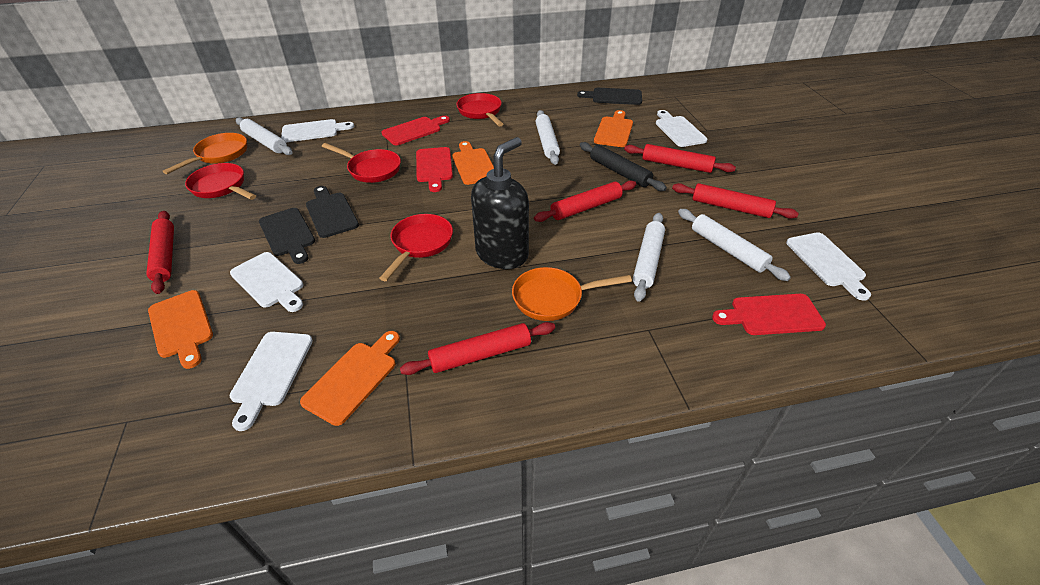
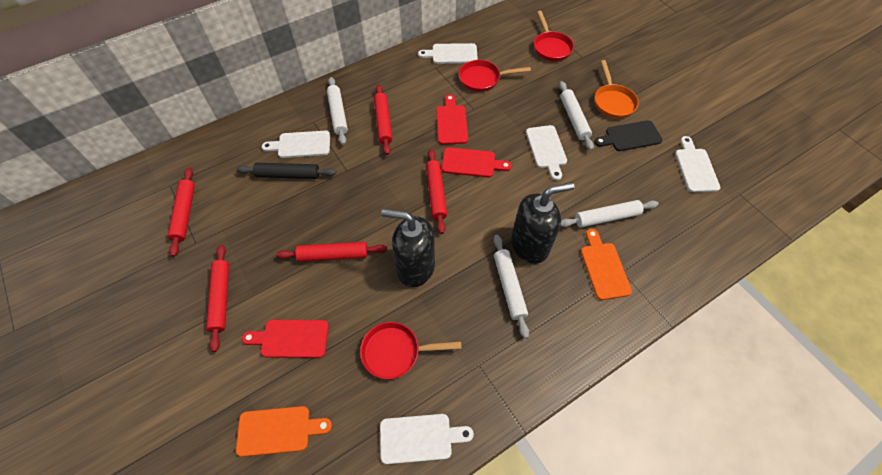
black cutting board: 3 -> 1
black soap dispenser: 1 -> 2
orange cutting board: 4 -> 2
orange pan: 2 -> 1
red pan: 4 -> 3

